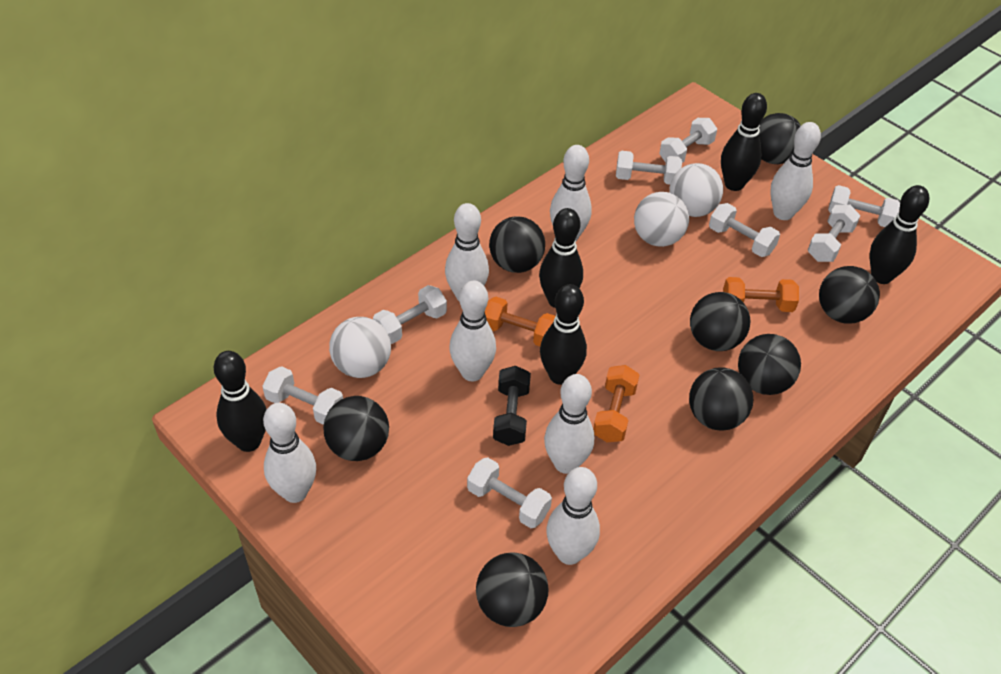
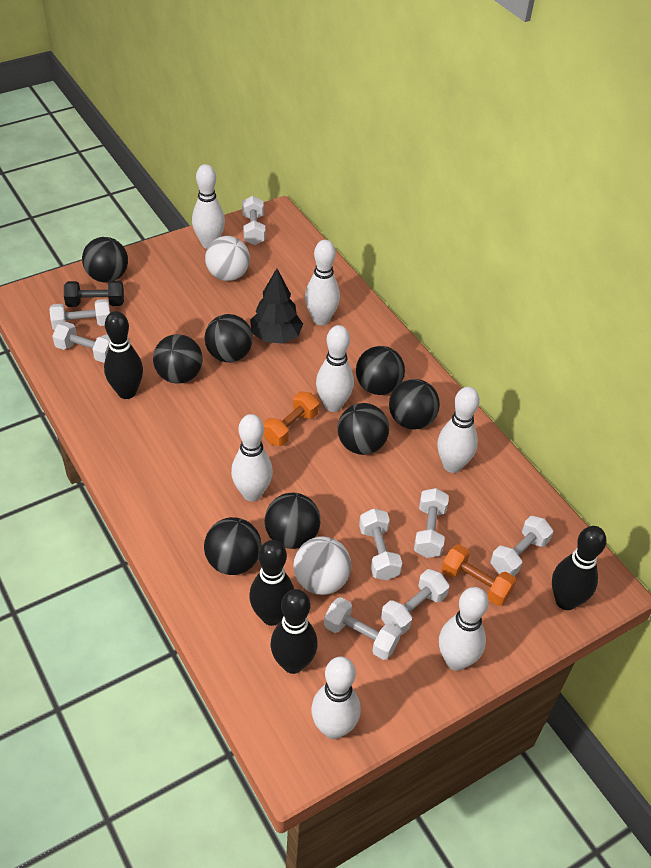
black bowling pin: 5 -> 4
black tree: 0 -> 1
orange dumbbell: 3 -> 2
white ball: 3 -> 2

